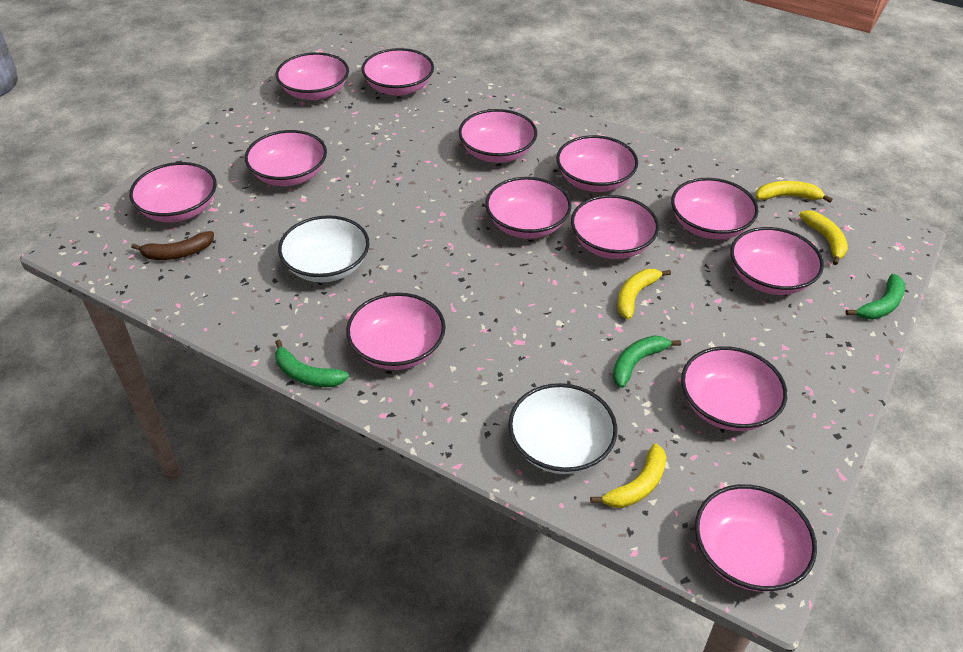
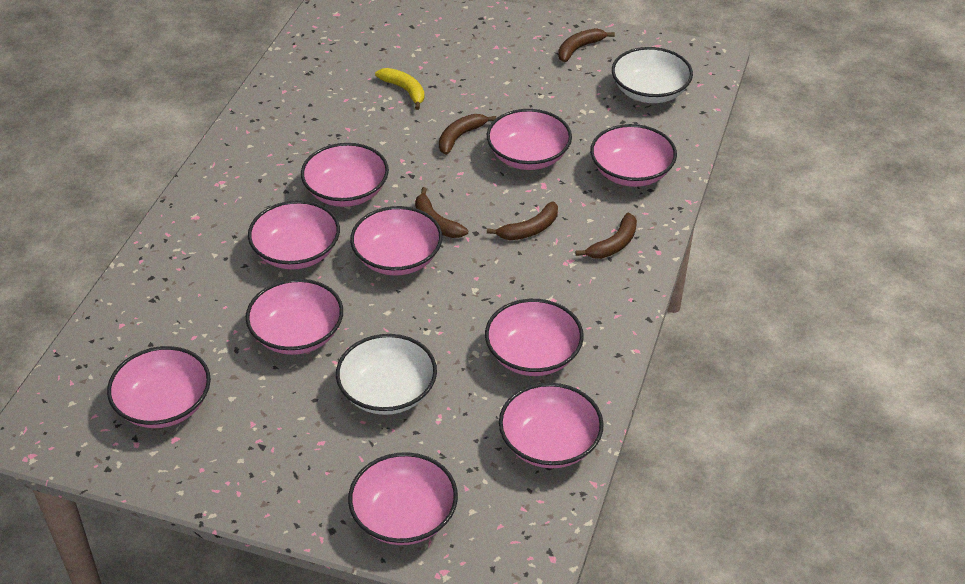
brown banana: 1 -> 5
green banana: 3 -> 0
pink bowl: 13 -> 10
yellow banana: 4 -> 1

